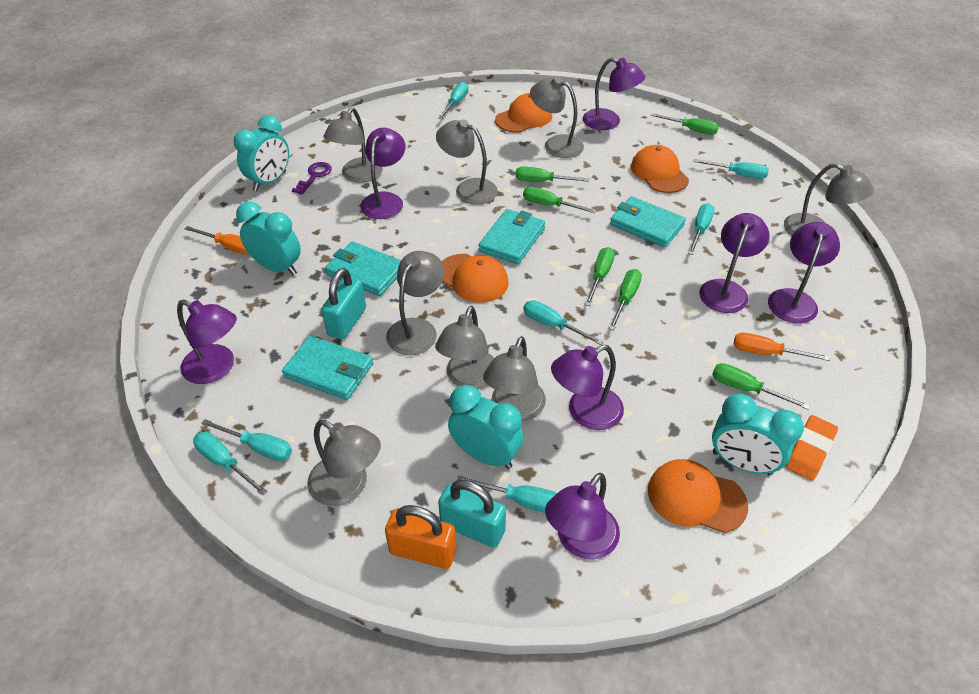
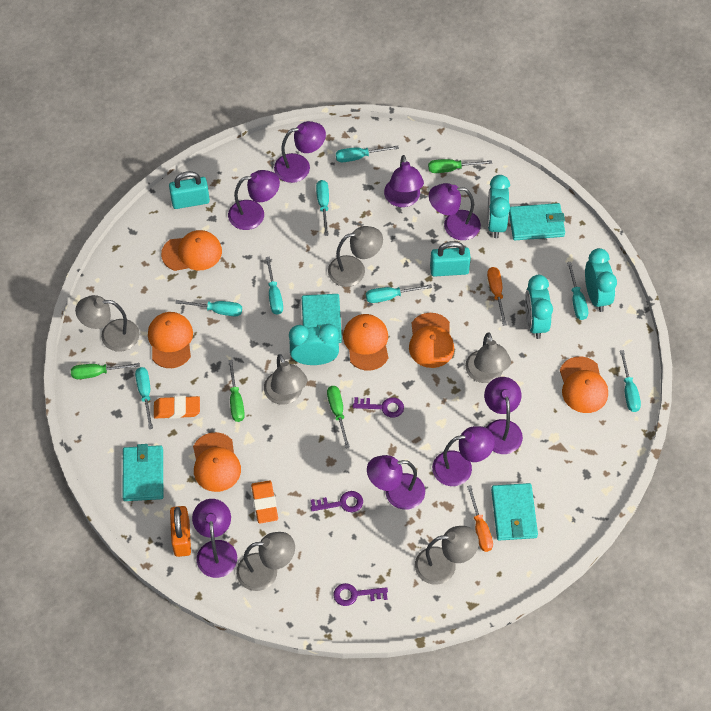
green screwdriver: 6 -> 4
grey lamp: 8 -> 6
orange cap: 4 -> 6
orange eraser: 1 -> 2
purple key: 1 -> 3
purple lamp: 7 -> 8
turquoise screwdriver: 7 -> 8

